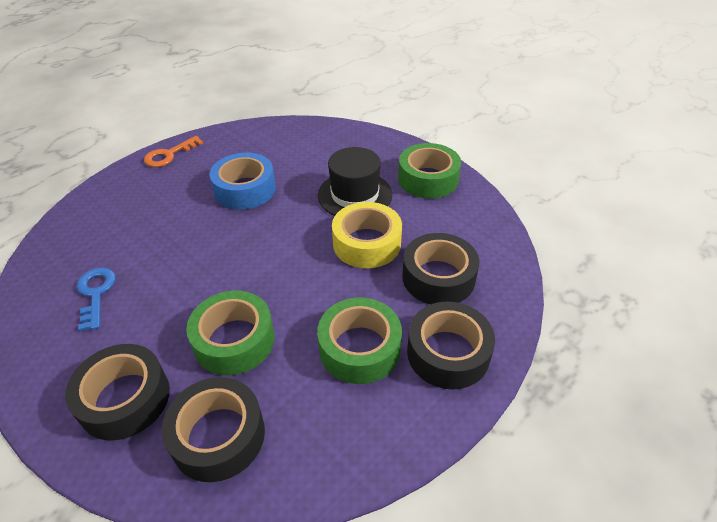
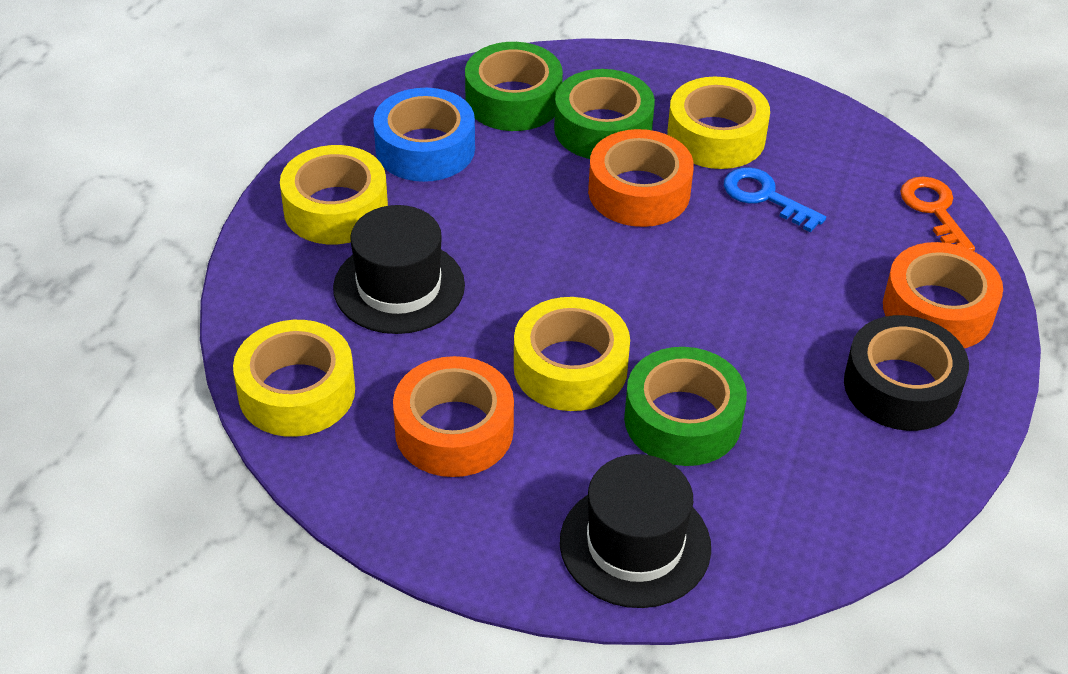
black hat: 1 -> 2
black tape: 4 -> 1
orange tape: 0 -> 3
yellow tape: 1 -> 4

